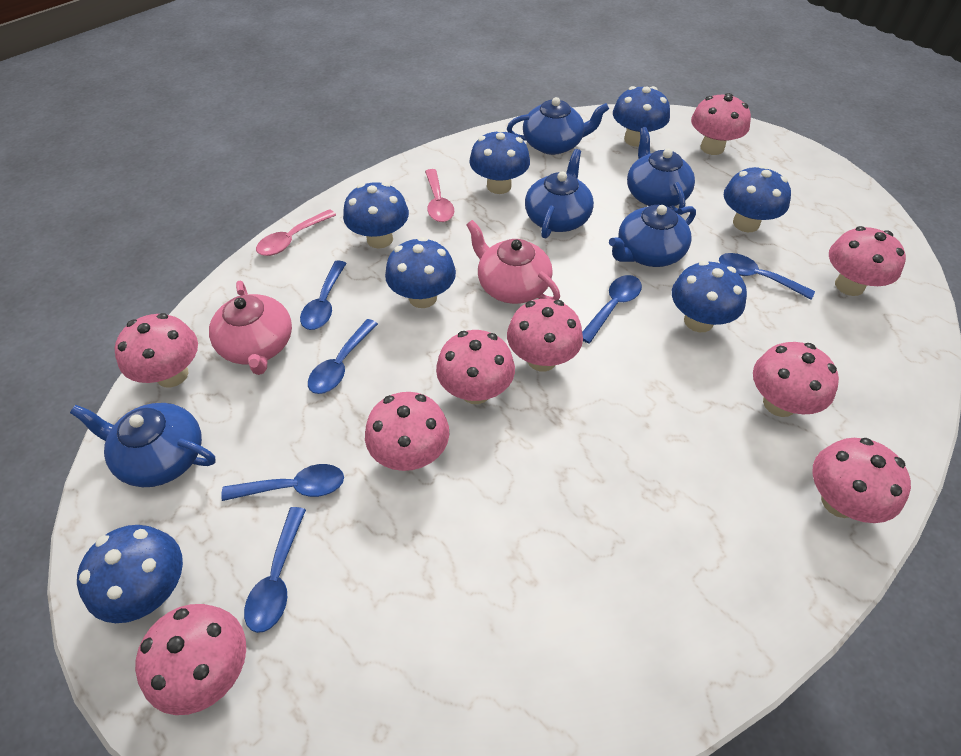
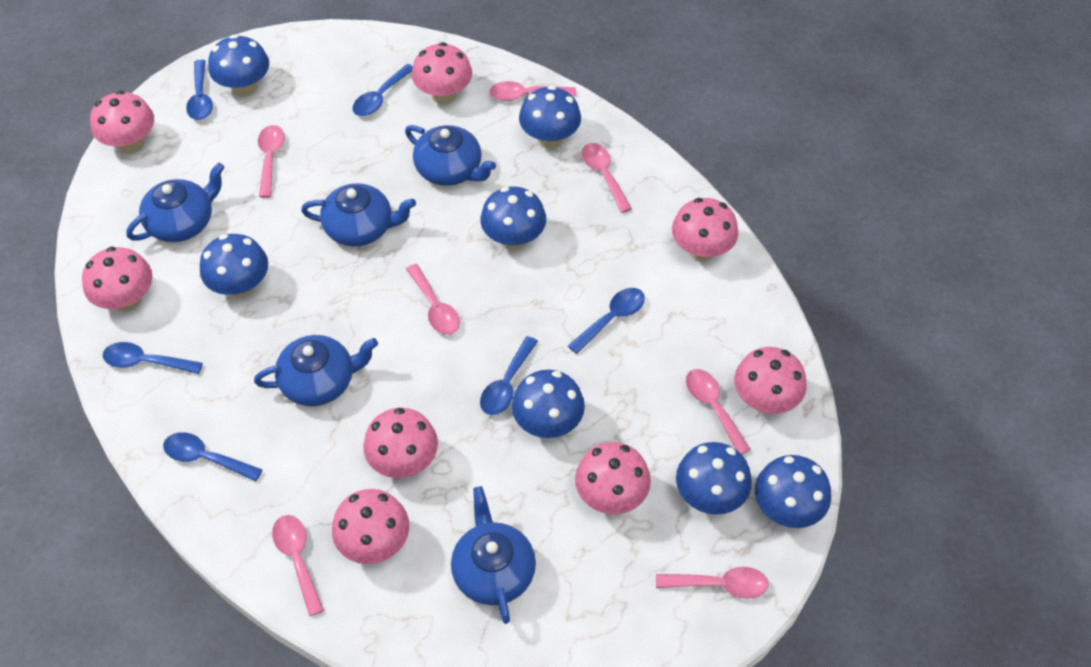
pink mushroom: 9 -> 8
pink spoon: 2 -> 7
pink teapot: 2 -> 0

